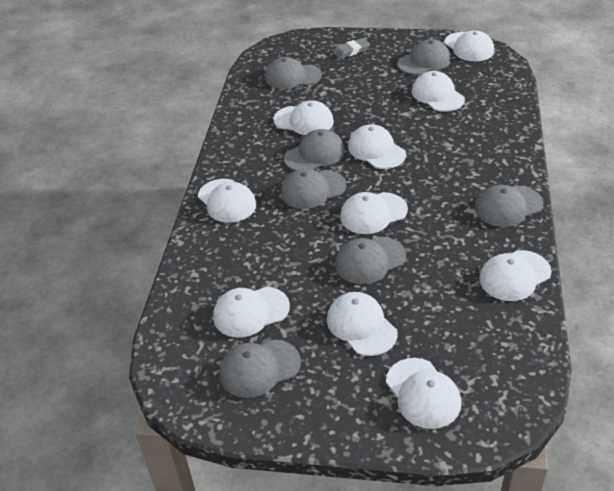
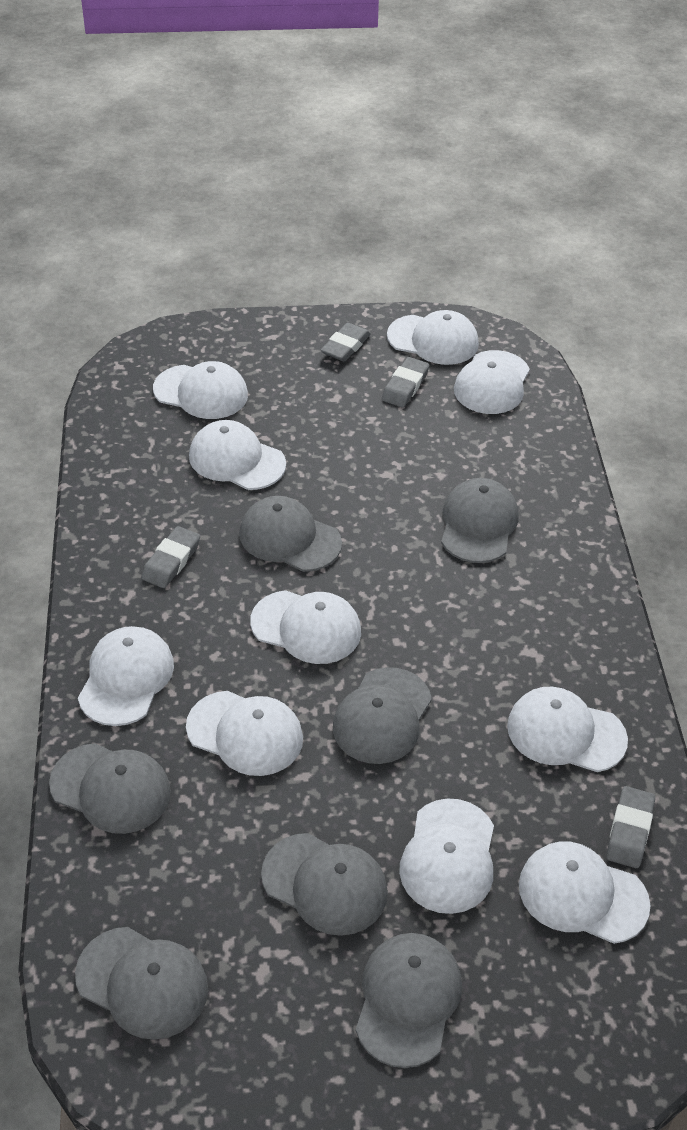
grey eraser: 1 -> 4

